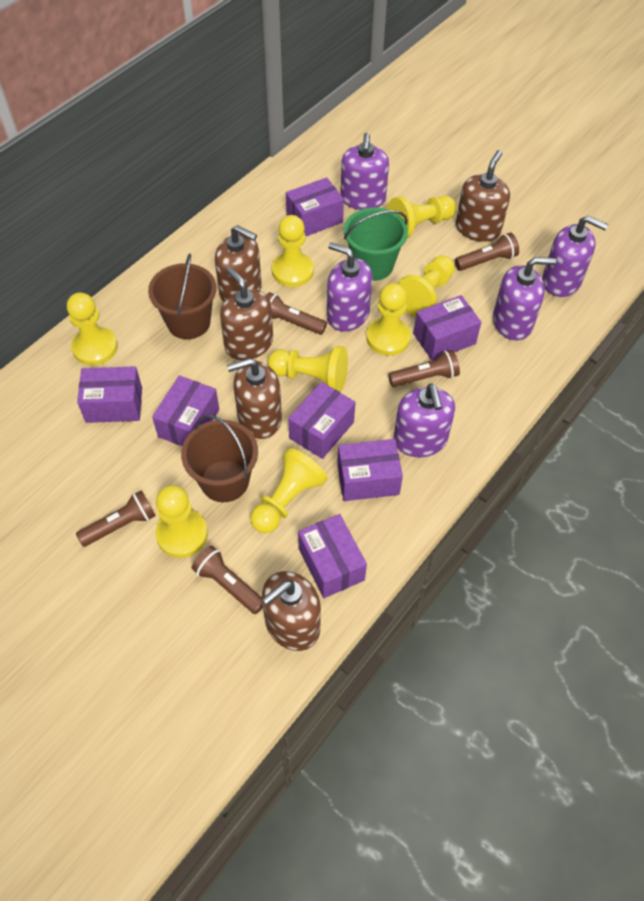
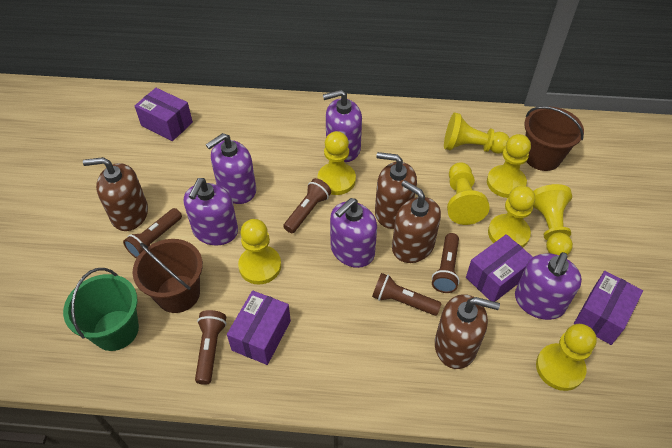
brown soap dispenser: 5 -> 4
purple box: 7 -> 4

